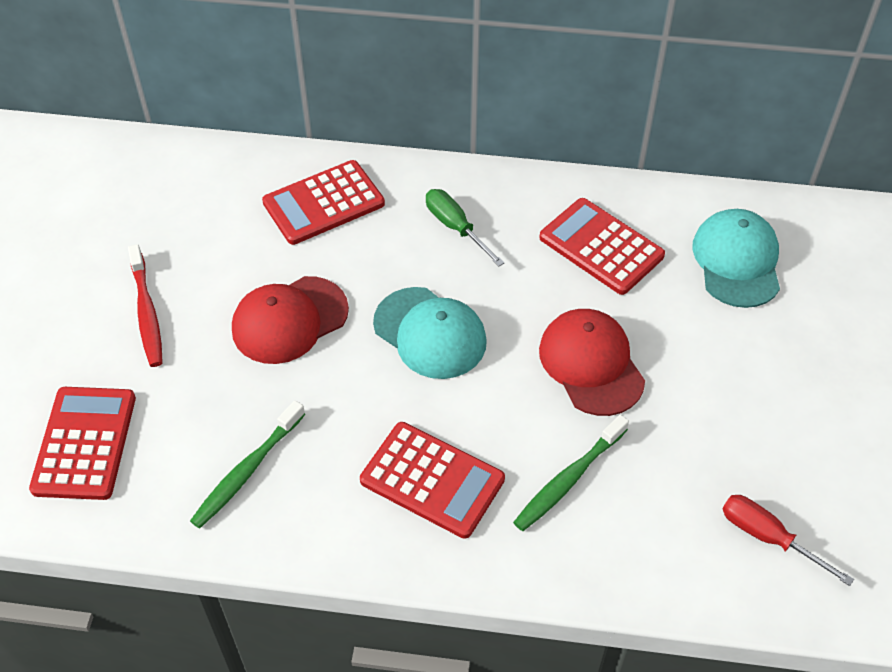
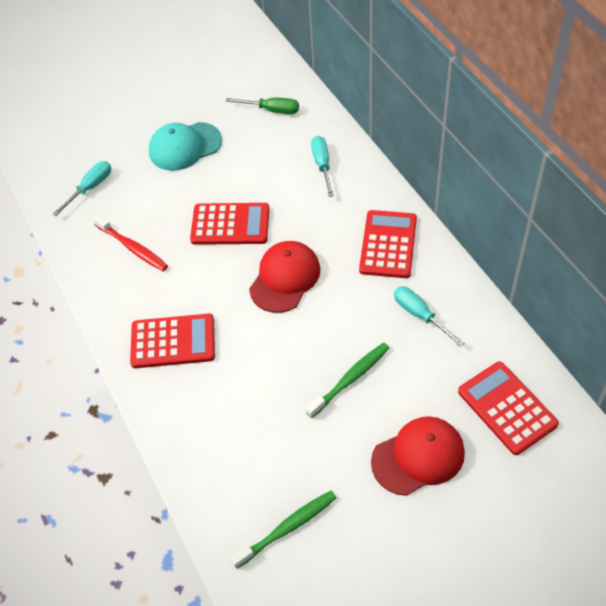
red screwdriver: 1 -> 0
turquoise cap: 2 -> 1
turquoise screwdriver: 0 -> 3

